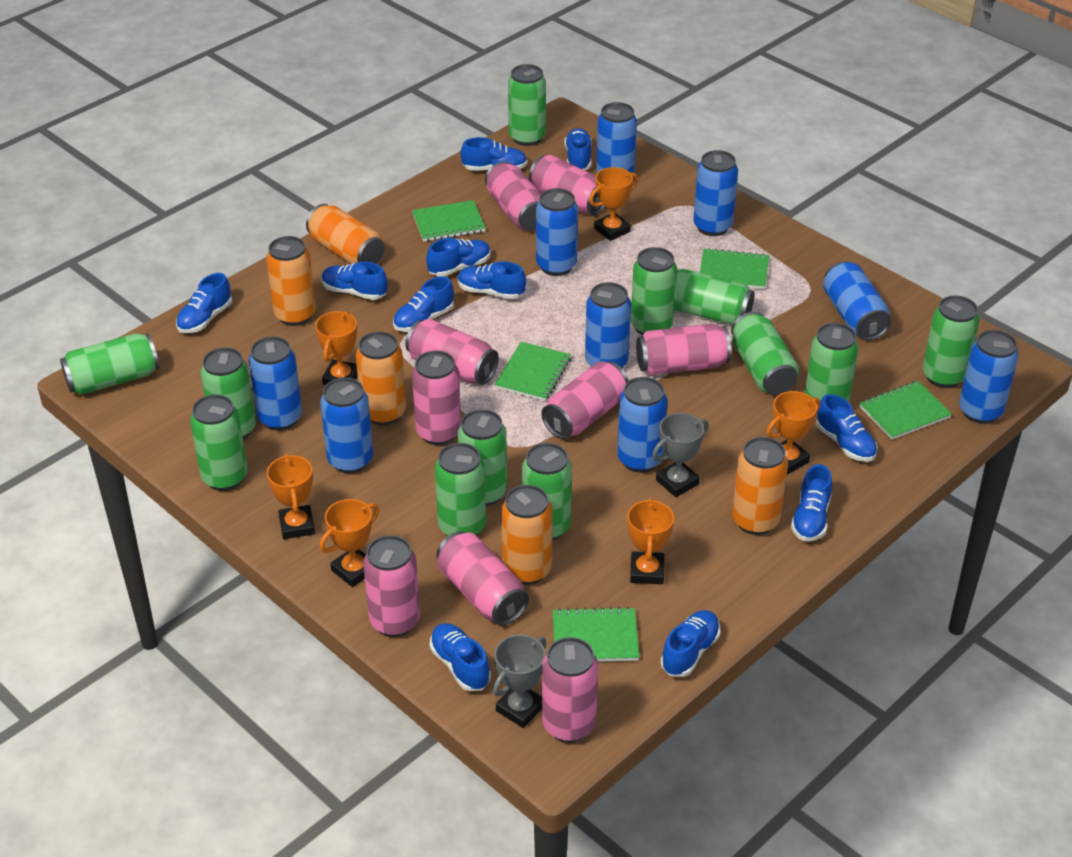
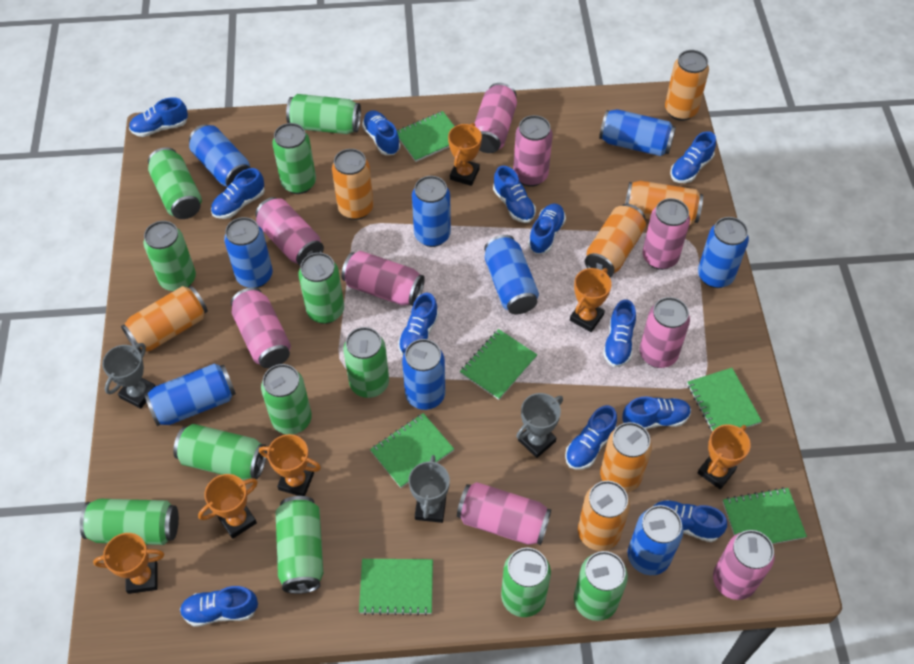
blue shoe: 11 -> 12
green notebook: 5 -> 6
grey trophy: 2 -> 3
orange can: 5 -> 7

